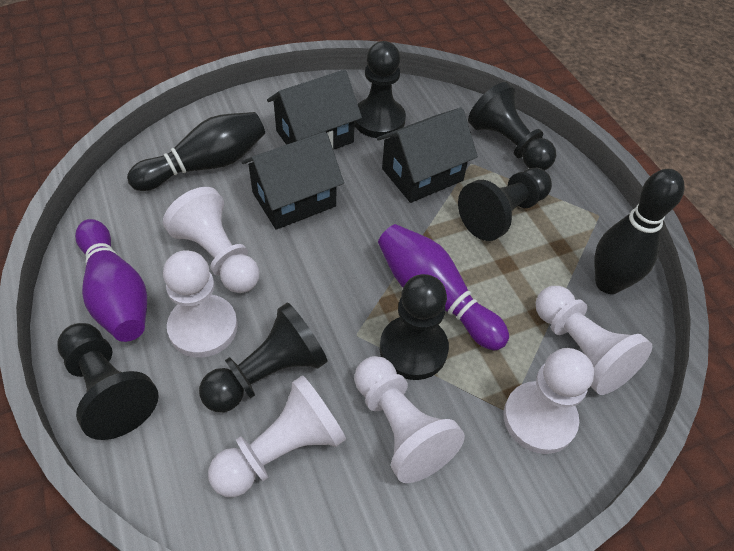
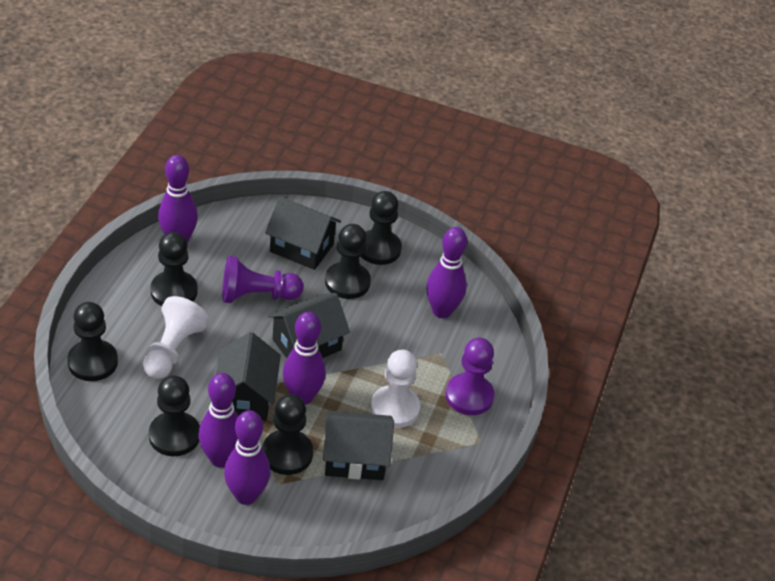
black bowling pin: 2 -> 0
black house: 3 -> 4
purple bowling pin: 2 -> 5
purple pawn: 0 -> 2
white pawn: 6 -> 2

